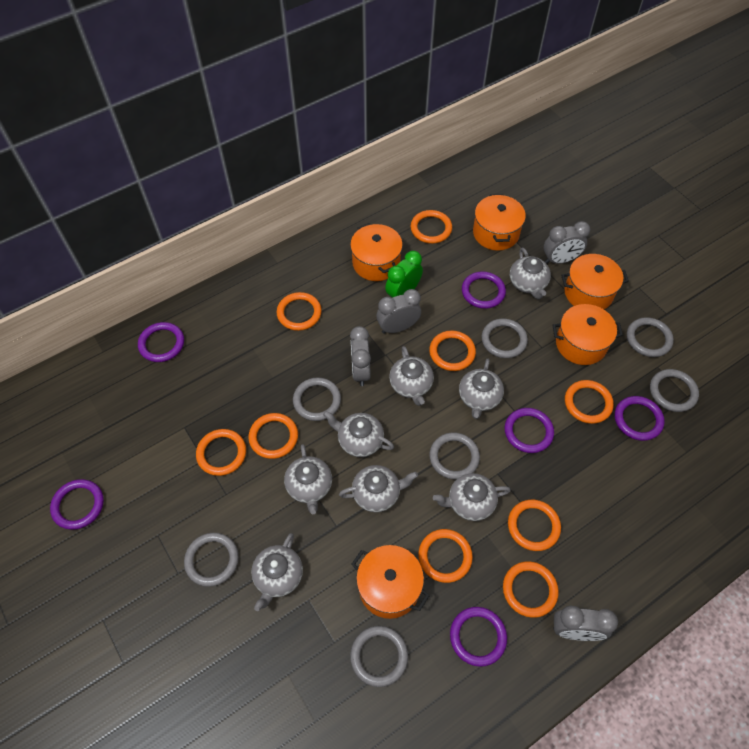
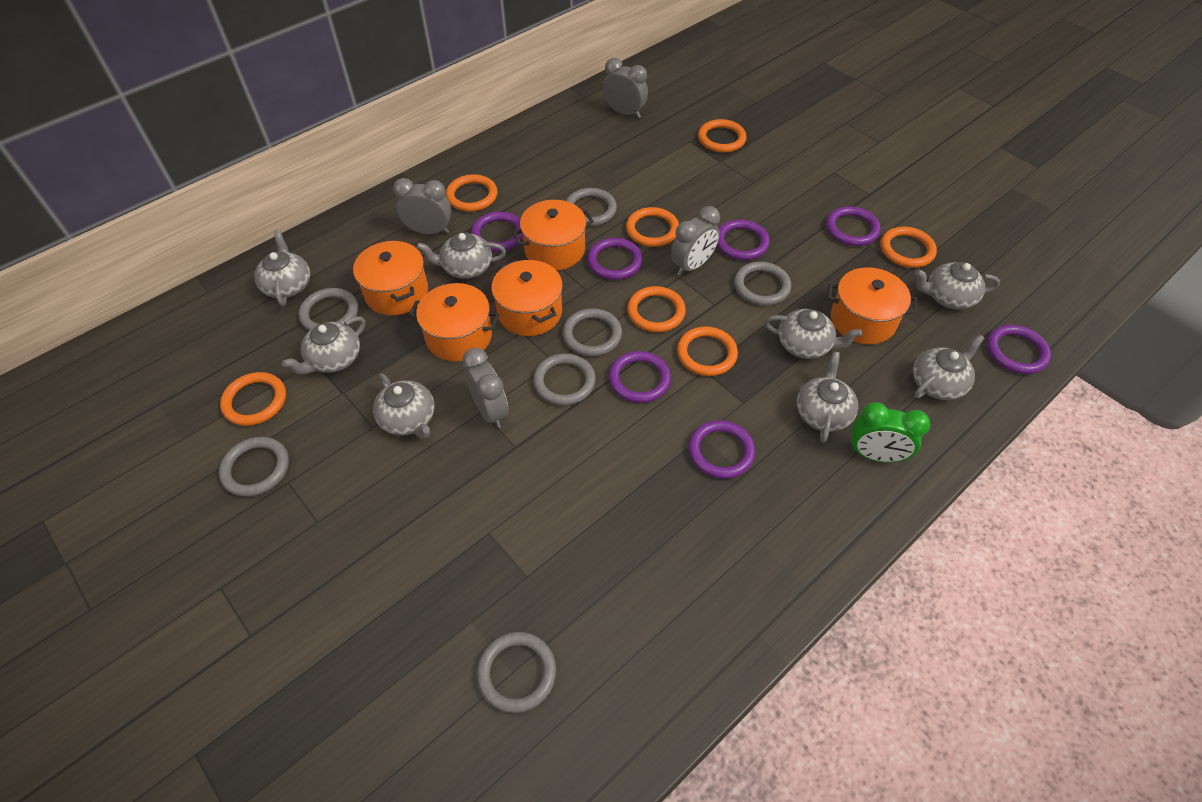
orange ring: 9 -> 7
purple ring: 6 -> 7

